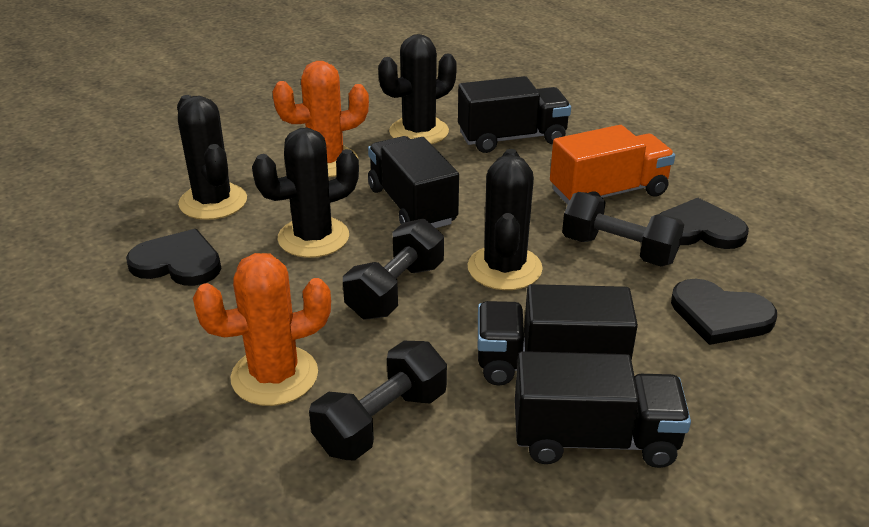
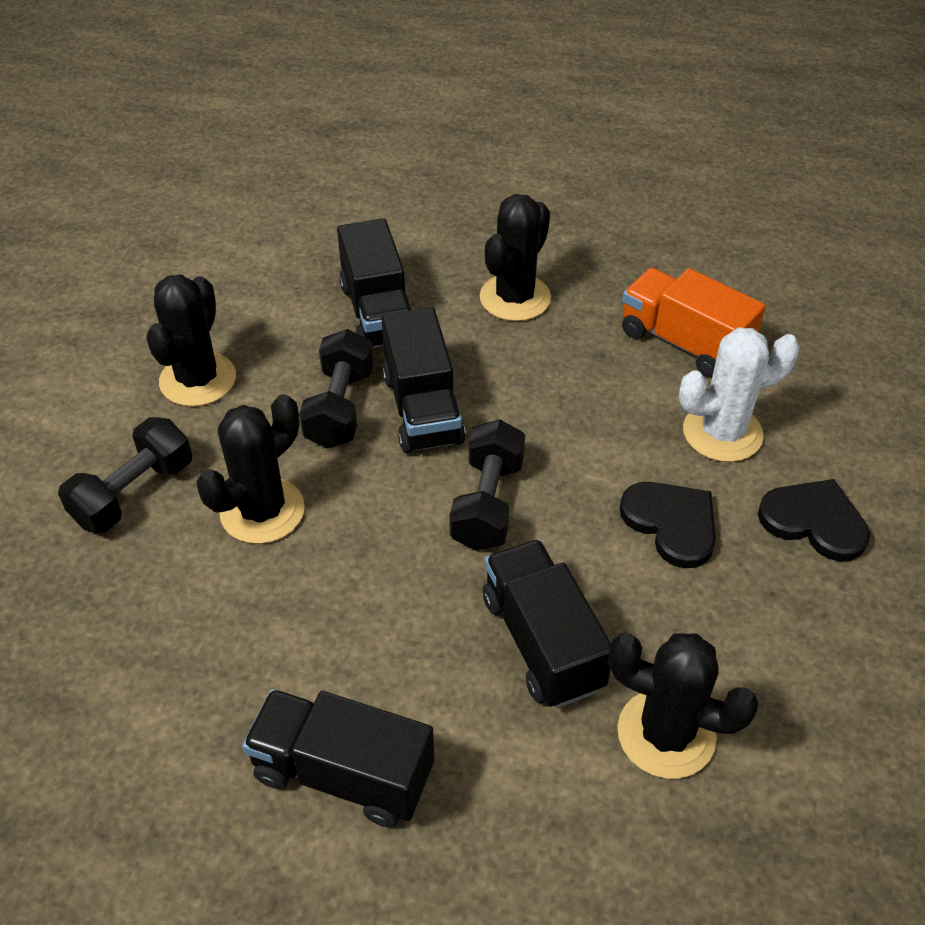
black heart: 3 -> 2
orange cactus: 2 -> 0
white cactus: 0 -> 1

